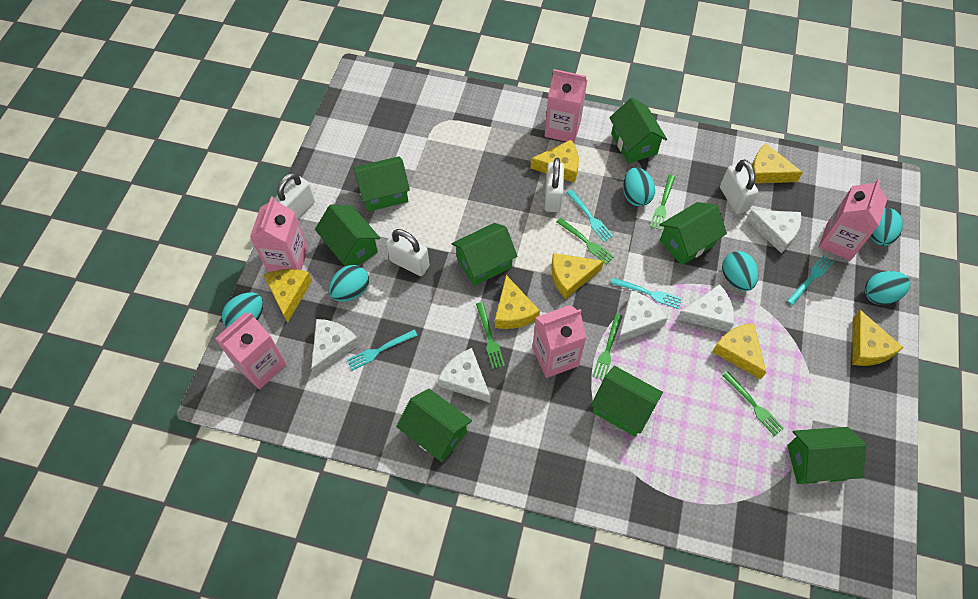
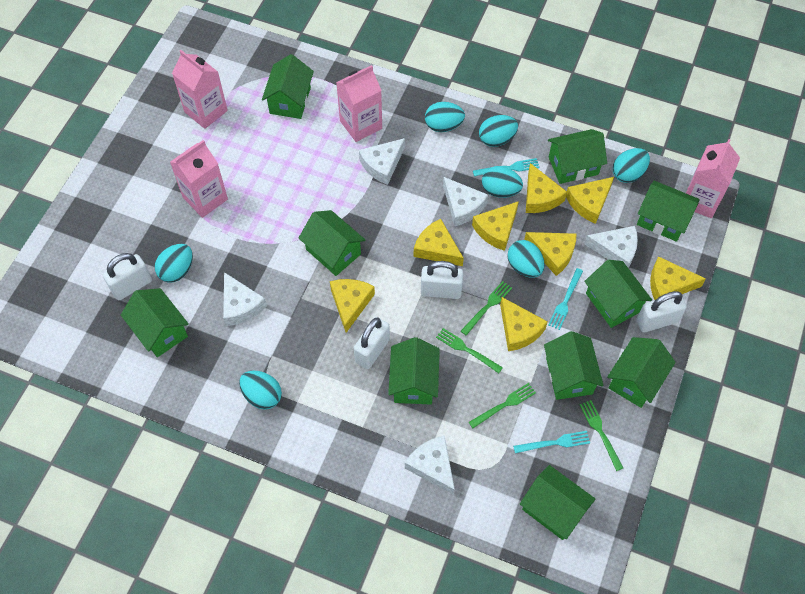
green fork: 5 -> 4
green house: 8 -> 10
pink carton: 5 -> 4
turquoise egg: 6 -> 7
turquoise fork: 4 -> 3
yellow cheese: 7 -> 8

